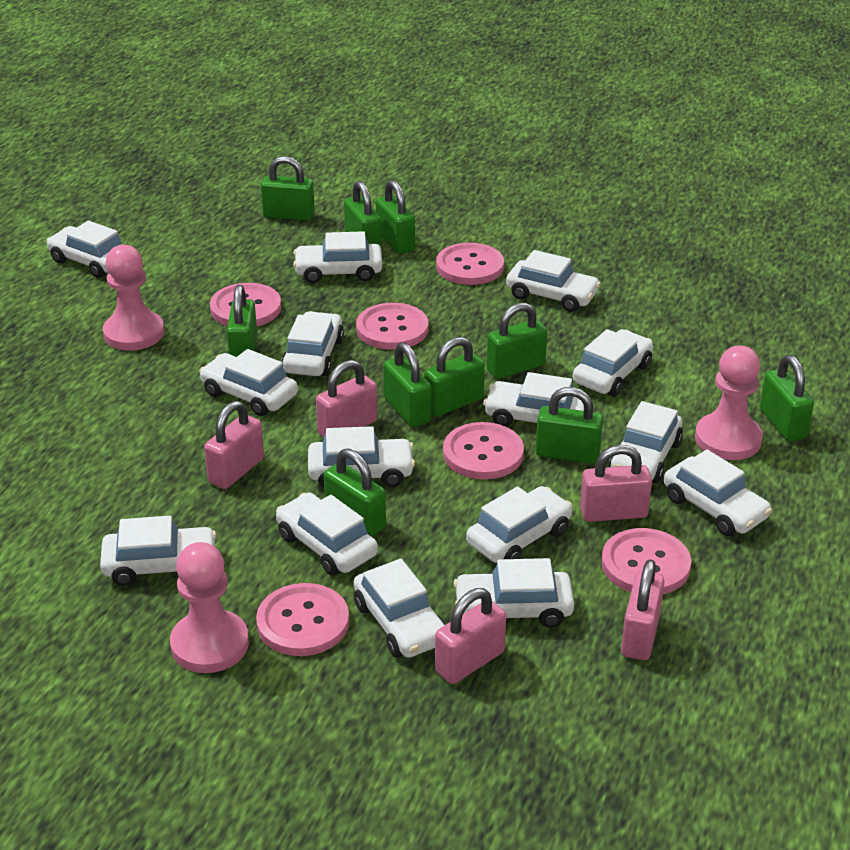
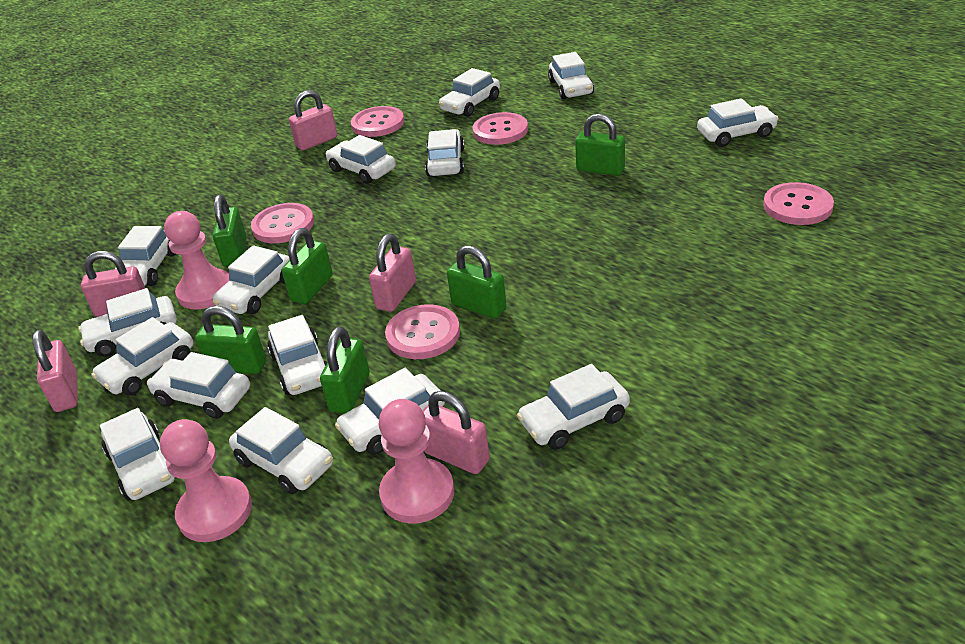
green padlock: 10 -> 6
pink button: 6 -> 5

